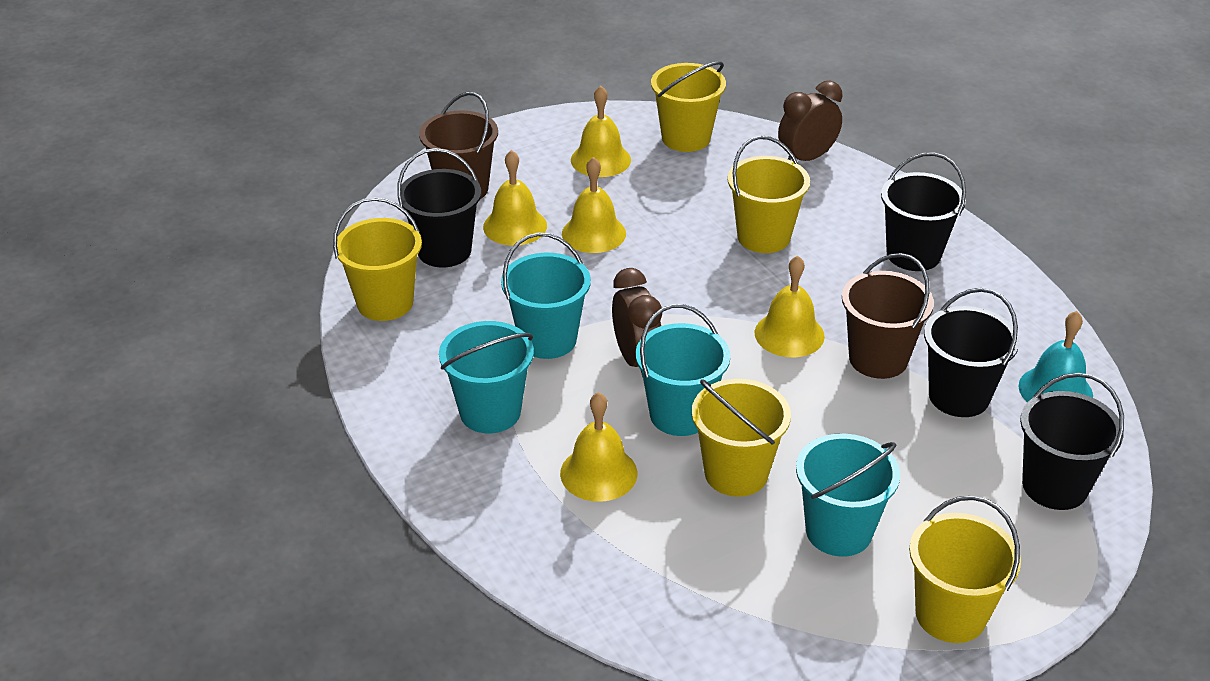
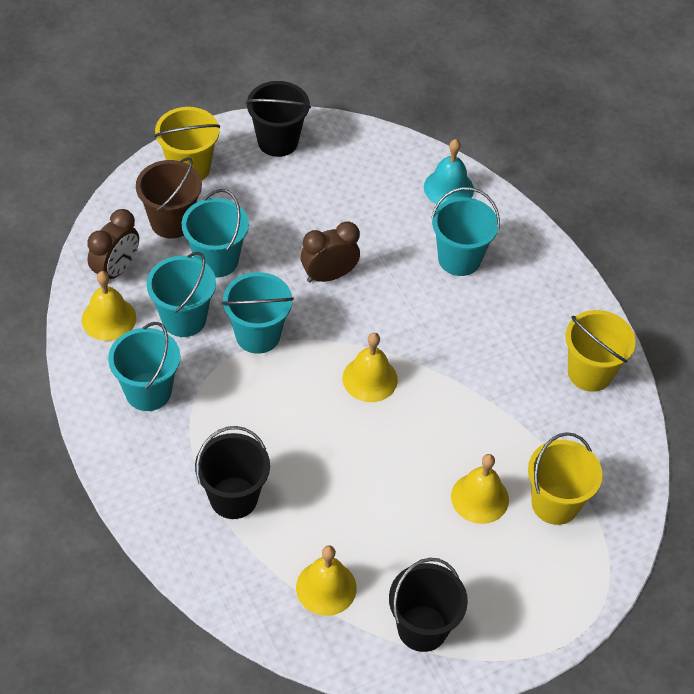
black bucket: 4 -> 3
brown bucket: 2 -> 1
turquoise bucket: 4 -> 5
yellow bell: 5 -> 4
yellow bucket: 5 -> 3

